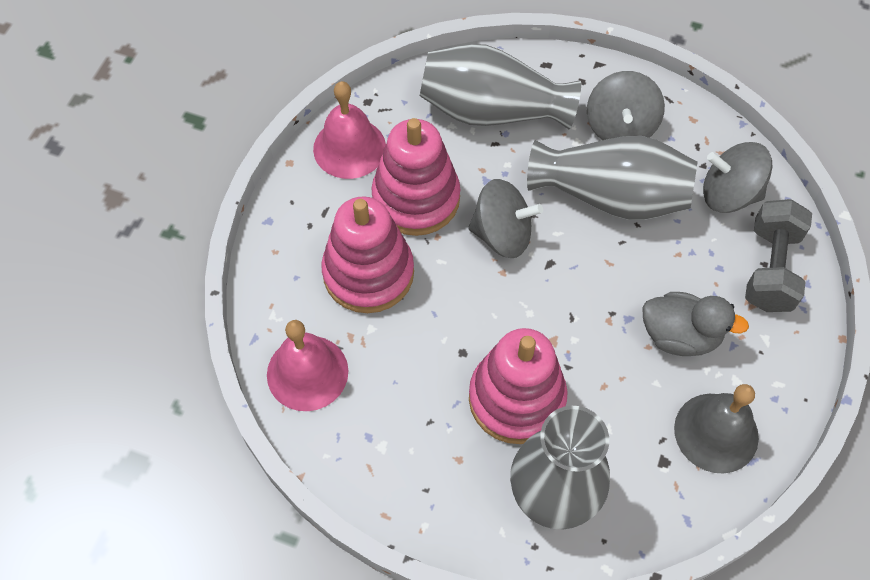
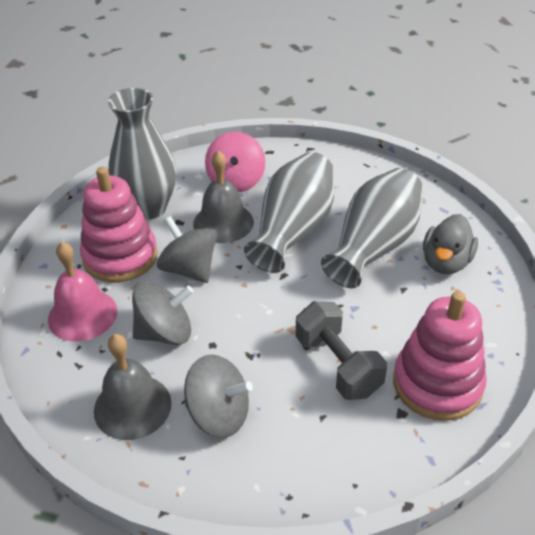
grey bell: 1 -> 2
pink bell: 2 -> 1
pink spinning top: 0 -> 1
pink stacking toy: 3 -> 2

